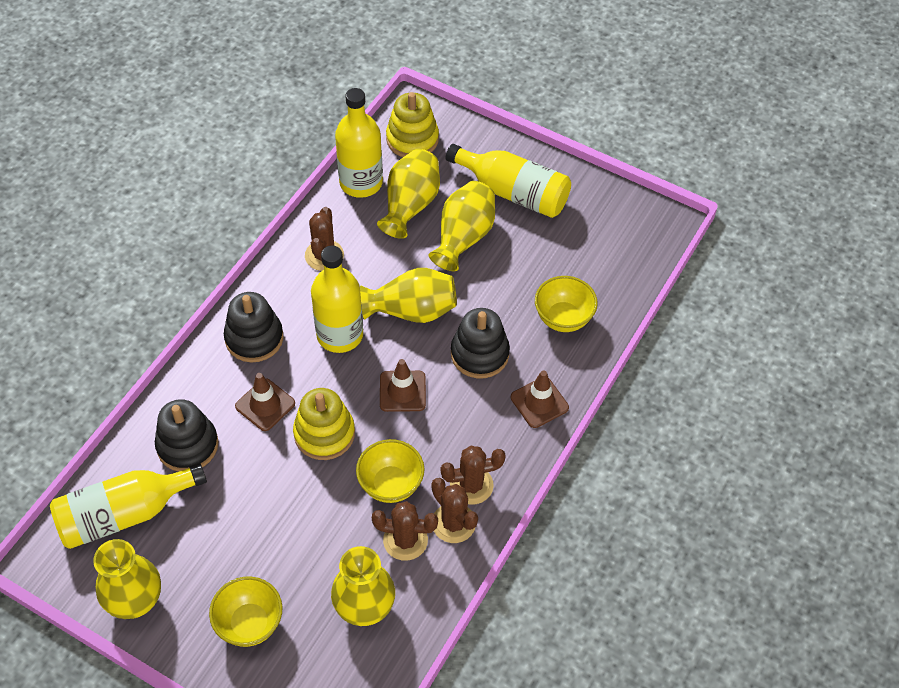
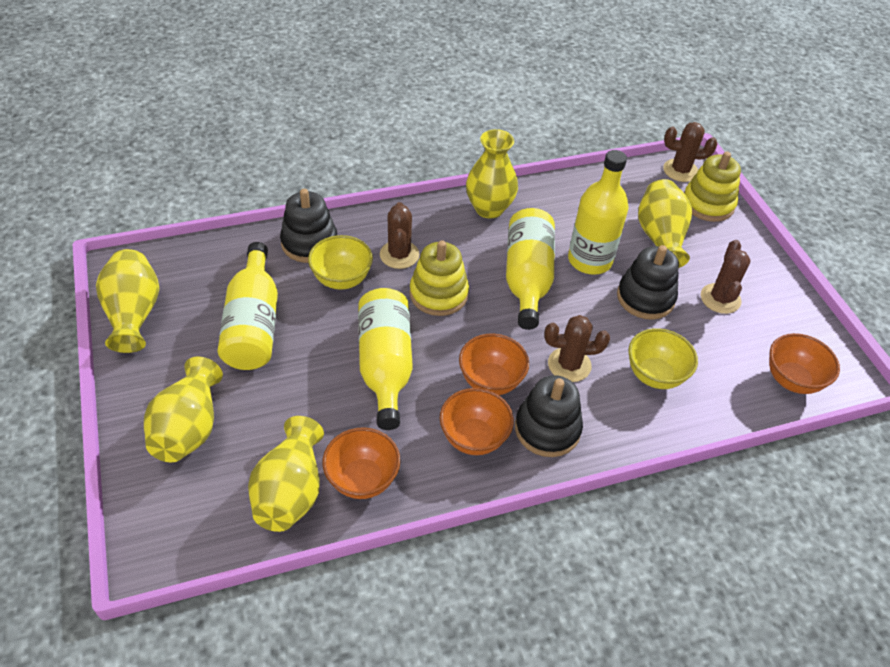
brown traffic cone: 3 -> 0
orange bowl: 0 -> 4
yellow bowl: 3 -> 2

